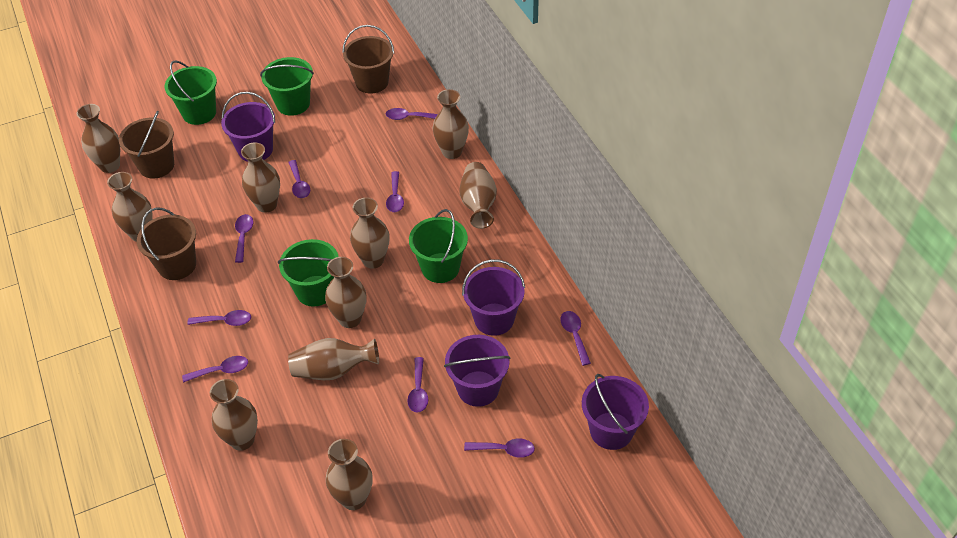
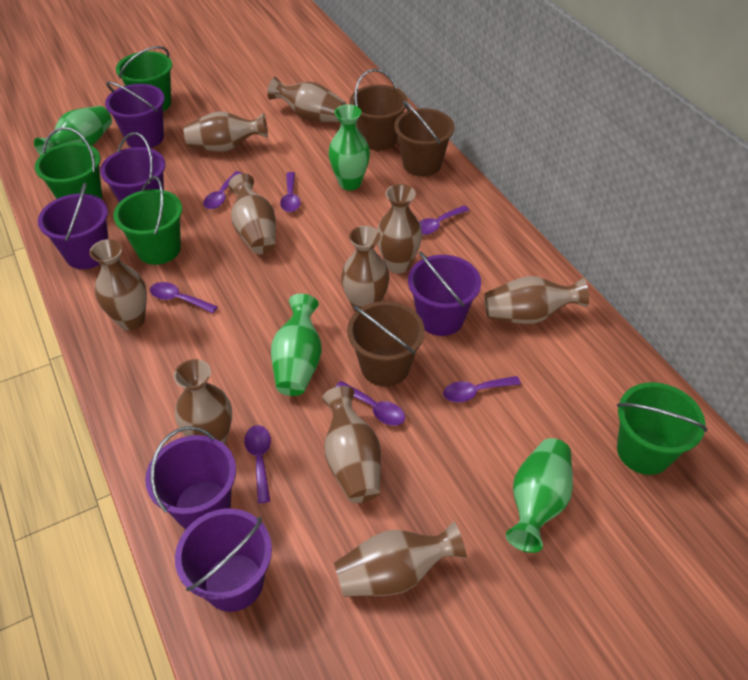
green vase: 0 -> 4
purple bucket: 4 -> 6
purple spoon: 9 -> 7

